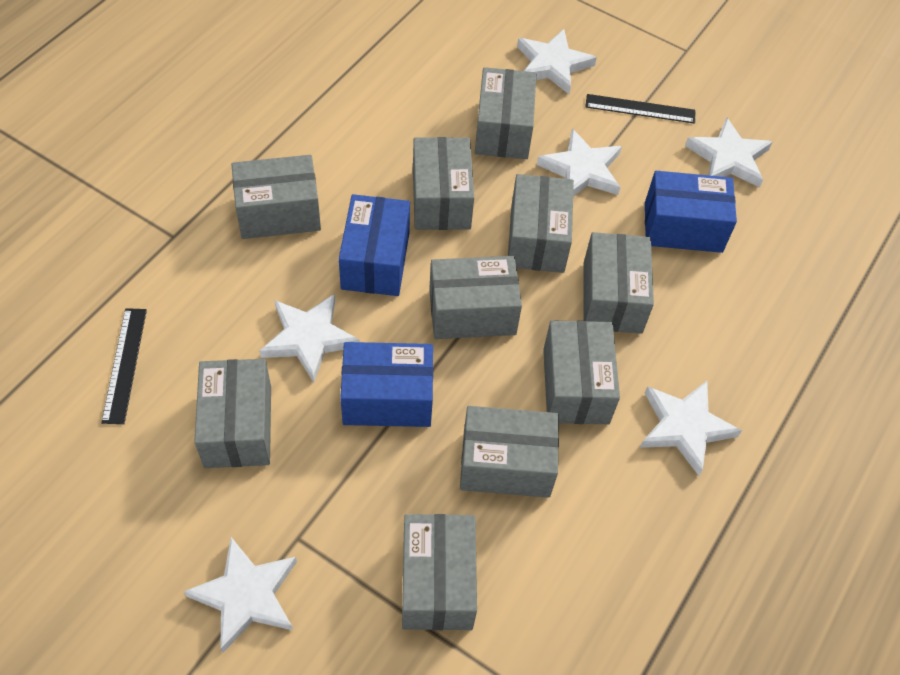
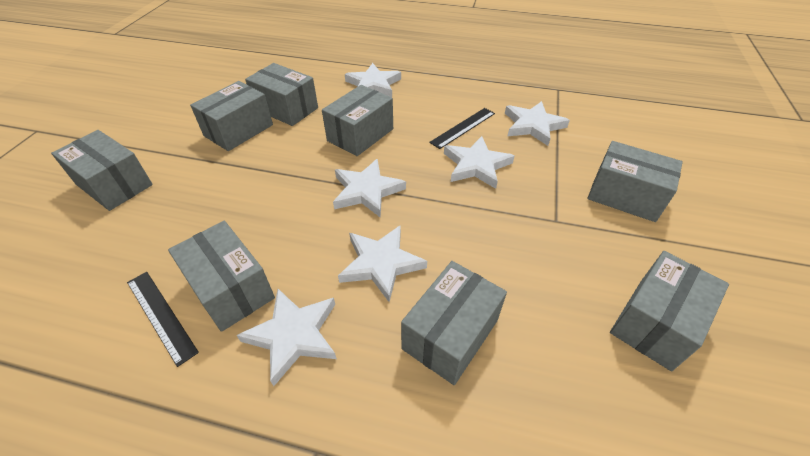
blue box: 3 -> 0
grey box: 10 -> 8

